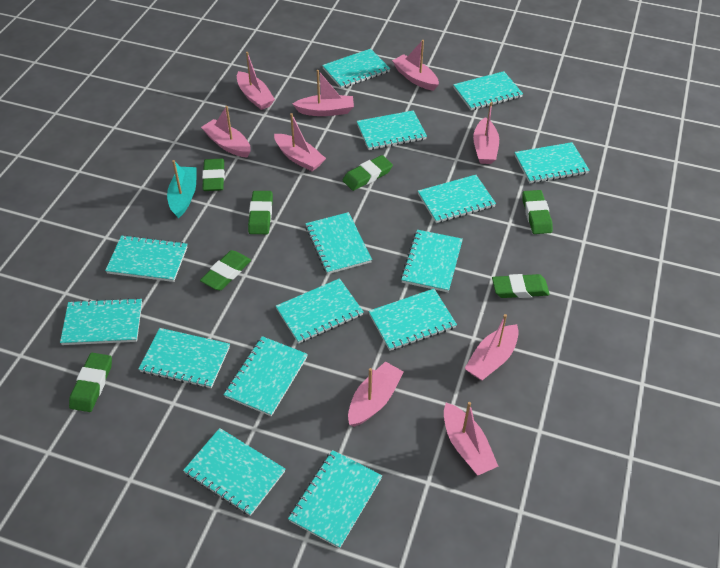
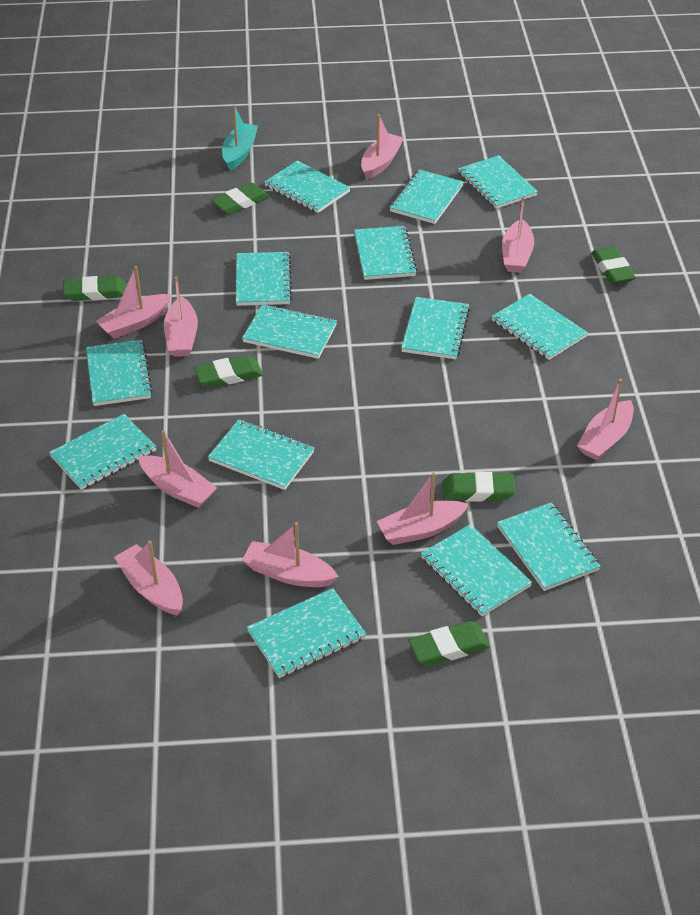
green eraser: 7 -> 6
turquoise notebook: 15 -> 14

